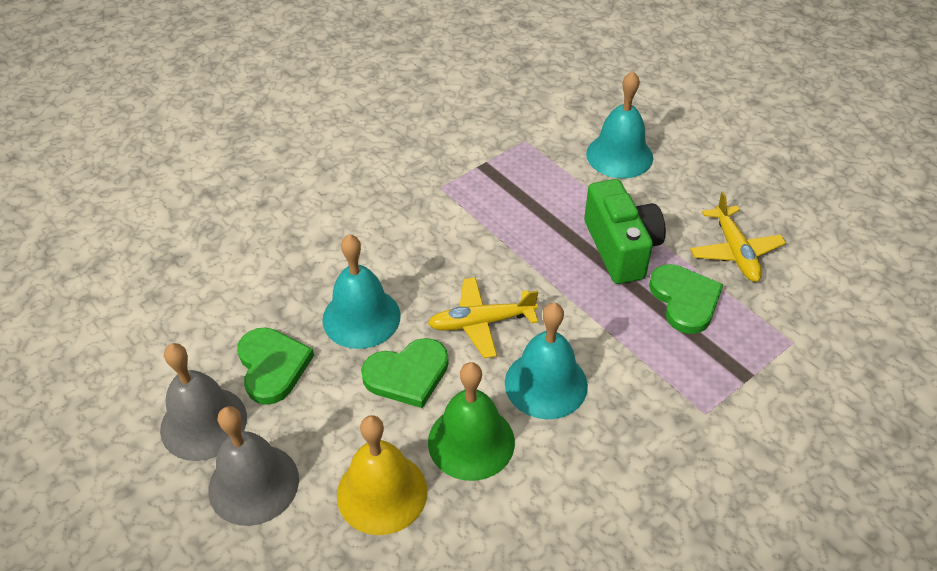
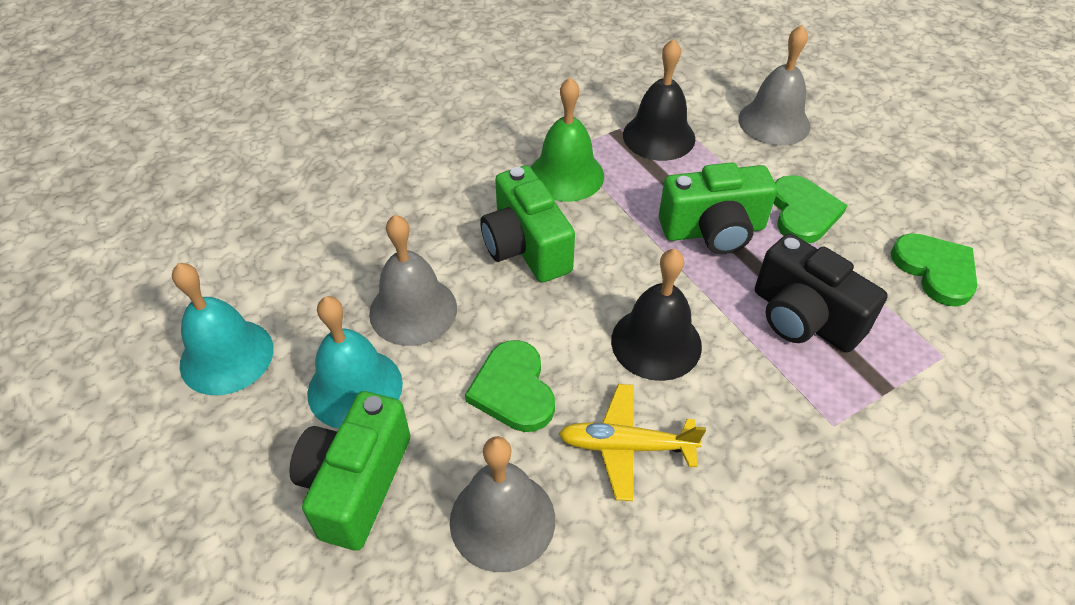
black bell: 0 -> 2
black camera: 0 -> 1
green camera: 1 -> 3
grey bell: 2 -> 3
turquoise bell: 3 -> 2
yellow bell: 1 -> 0
yellow plane: 2 -> 1

